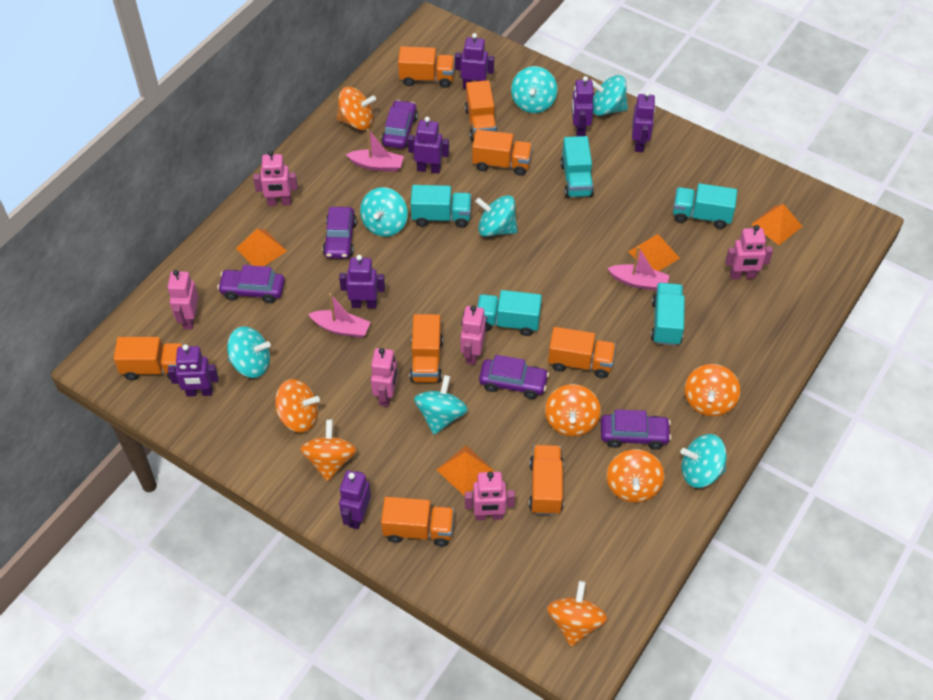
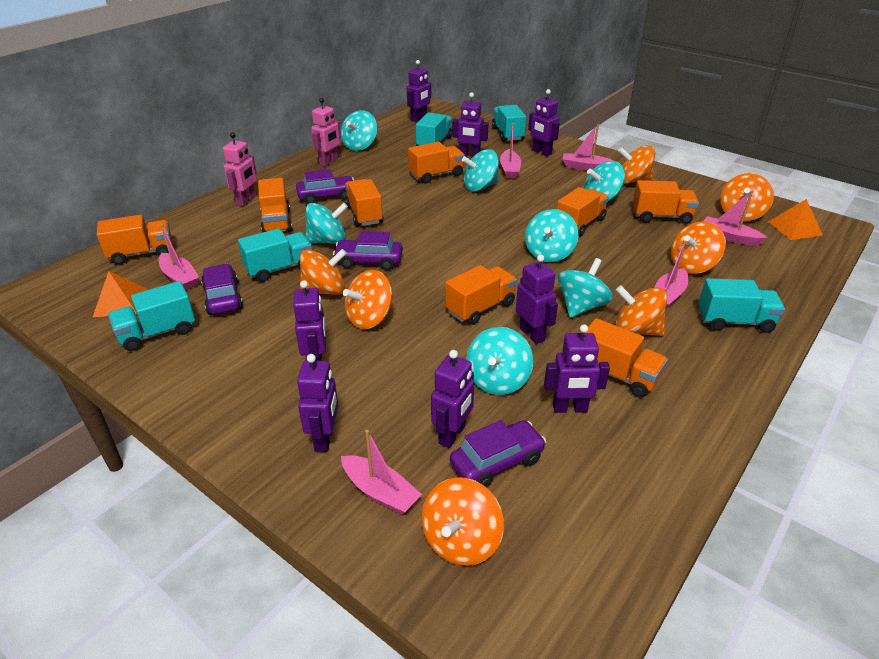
orange pyramid: 4 -> 2
pink boat: 3 -> 6
pink robot: 6 -> 2
purple car: 5 -> 4
purple robot: 7 -> 8

